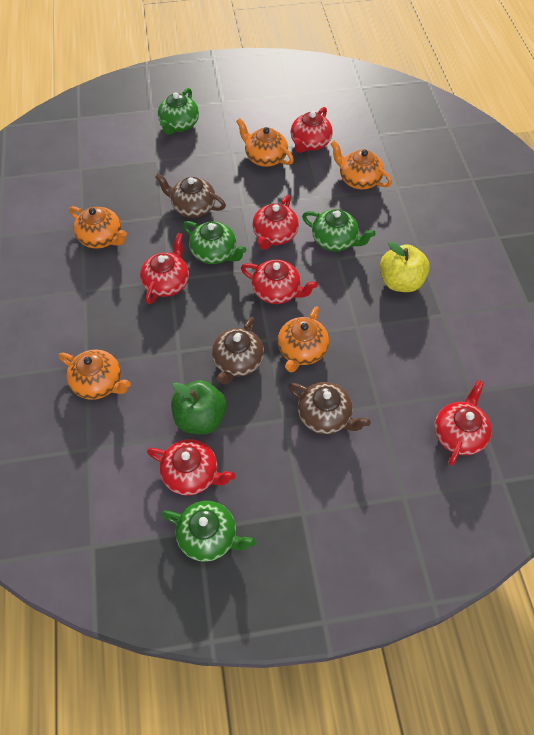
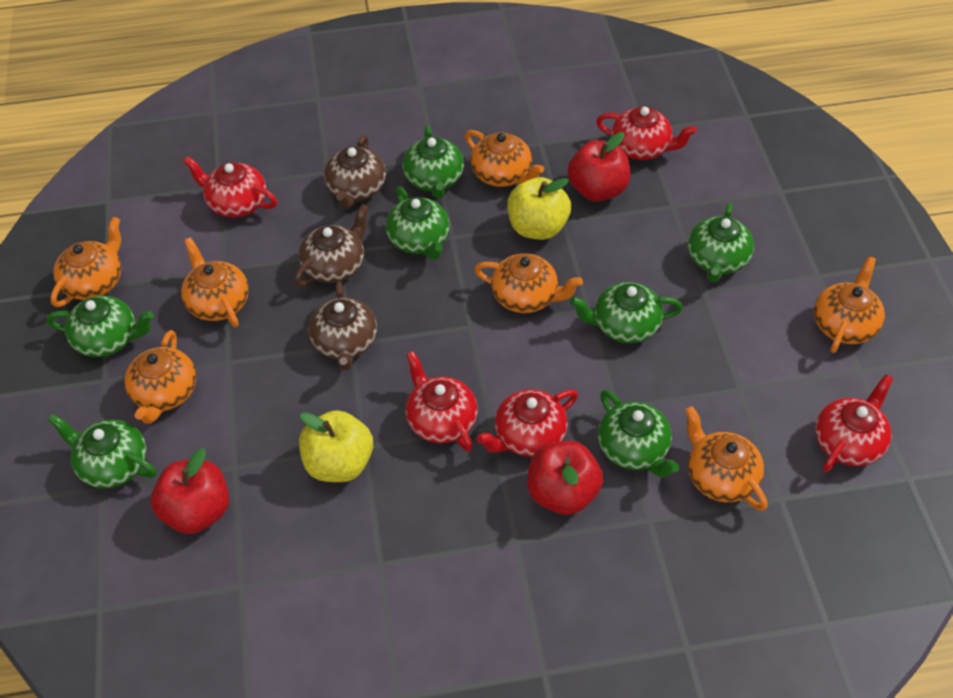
green apple: 1 -> 0
green teapot: 4 -> 7
orange teapot: 5 -> 7
red apple: 0 -> 3
red teapot: 6 -> 5
yellow apple: 1 -> 2

